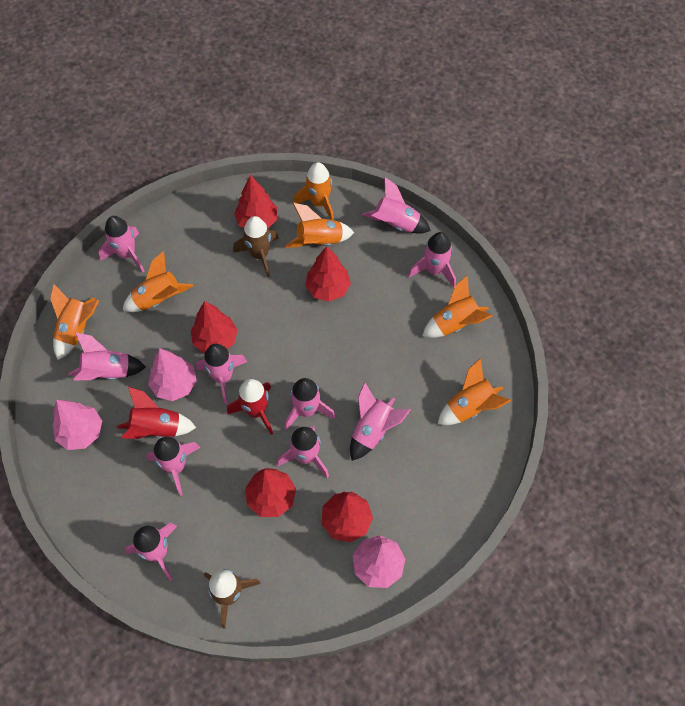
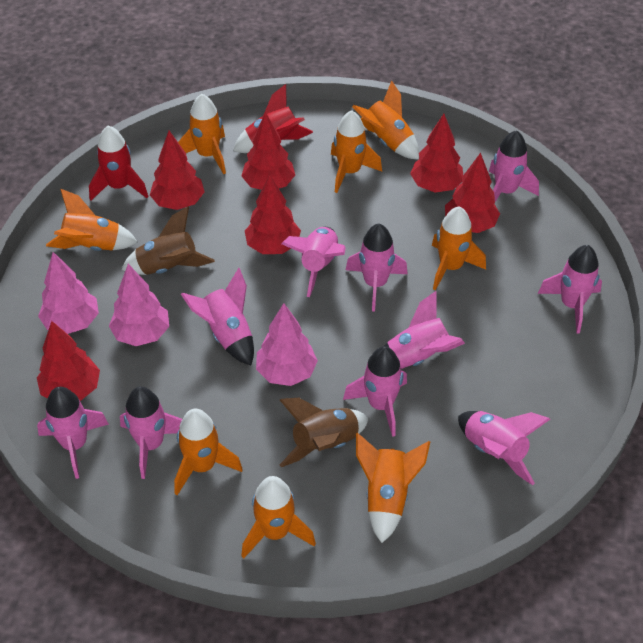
orange rocket: 6 -> 8
red tree: 5 -> 6

